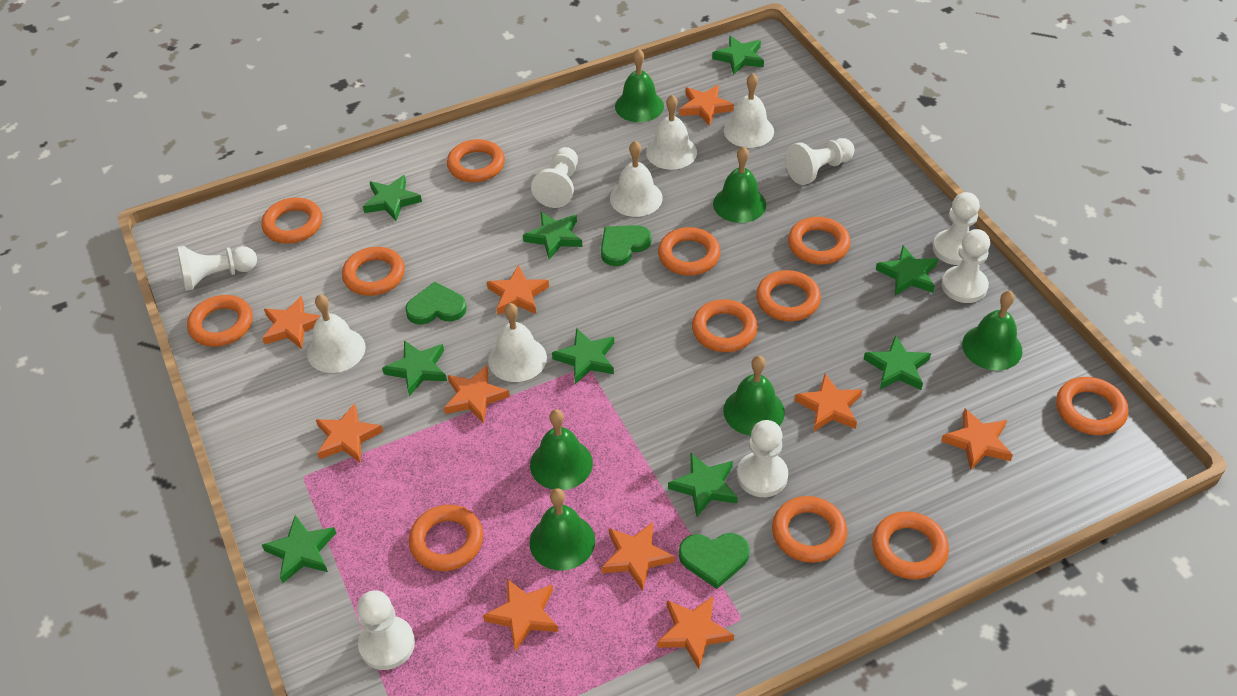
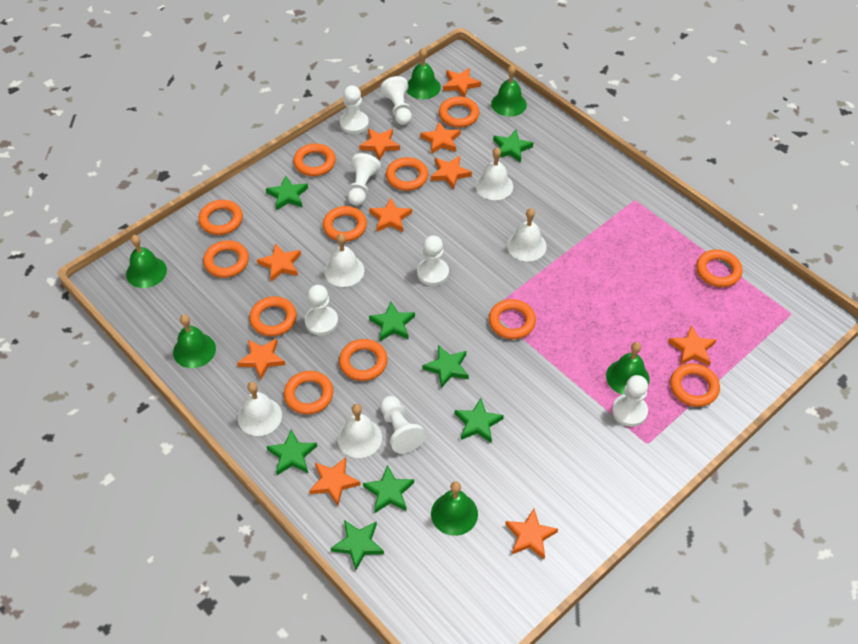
green heart: 3 -> 0
green star: 9 -> 8

